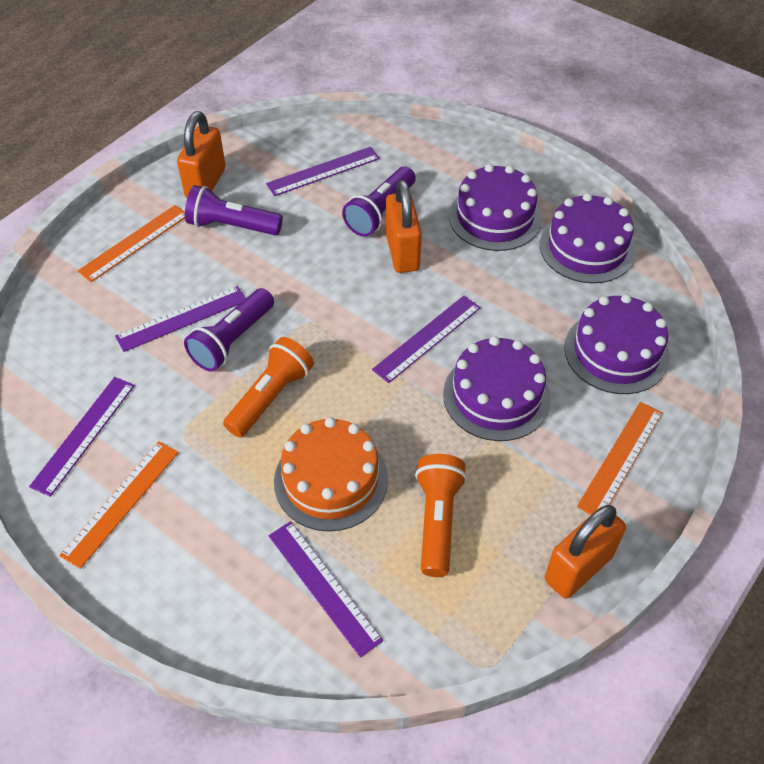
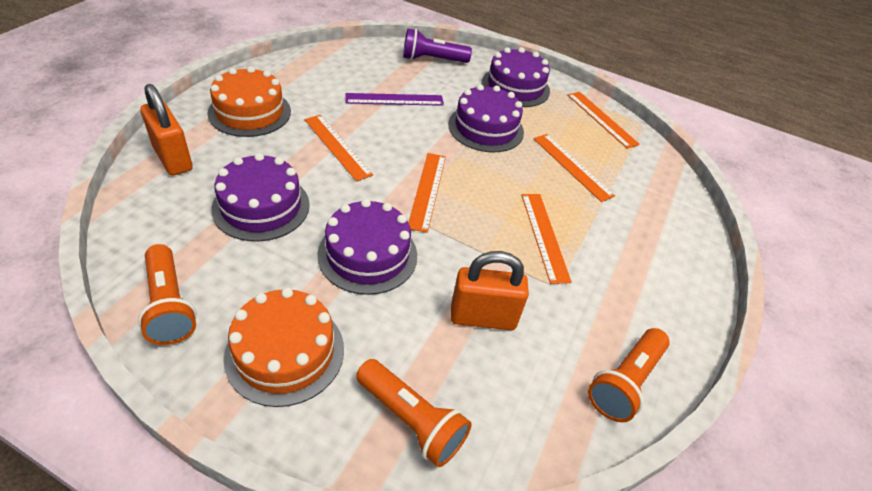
orange cake: 1 -> 2
orange flashlight: 2 -> 3
orange padlock: 3 -> 2
orange ruler: 3 -> 5
purple flashlight: 3 -> 1
purple ruler: 5 -> 1

